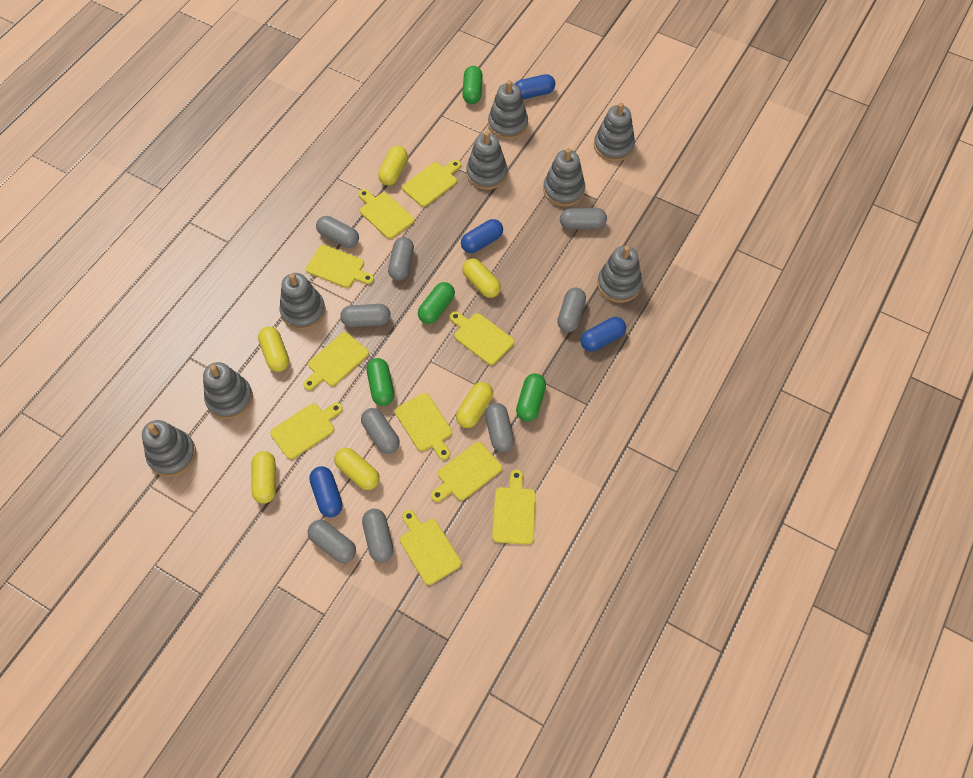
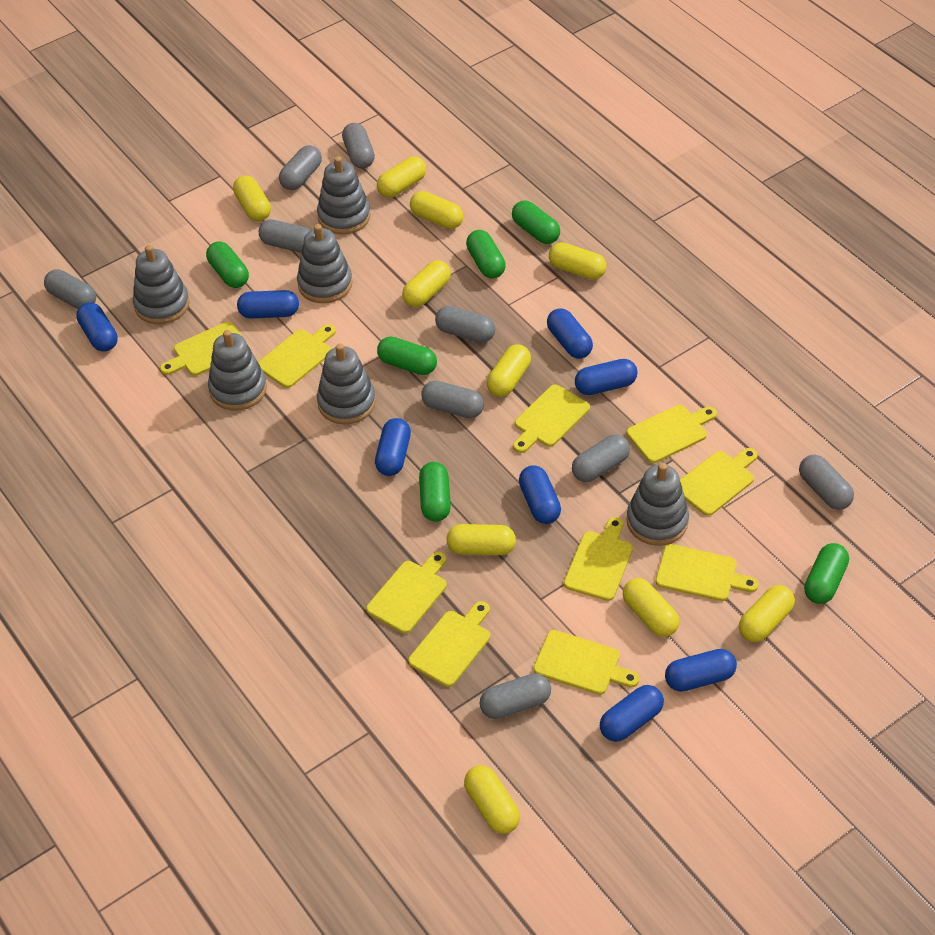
blue capsule: 4 -> 8
green capsule: 4 -> 6
grey stacking toy: 8 -> 6
yellow capsule: 6 -> 10

